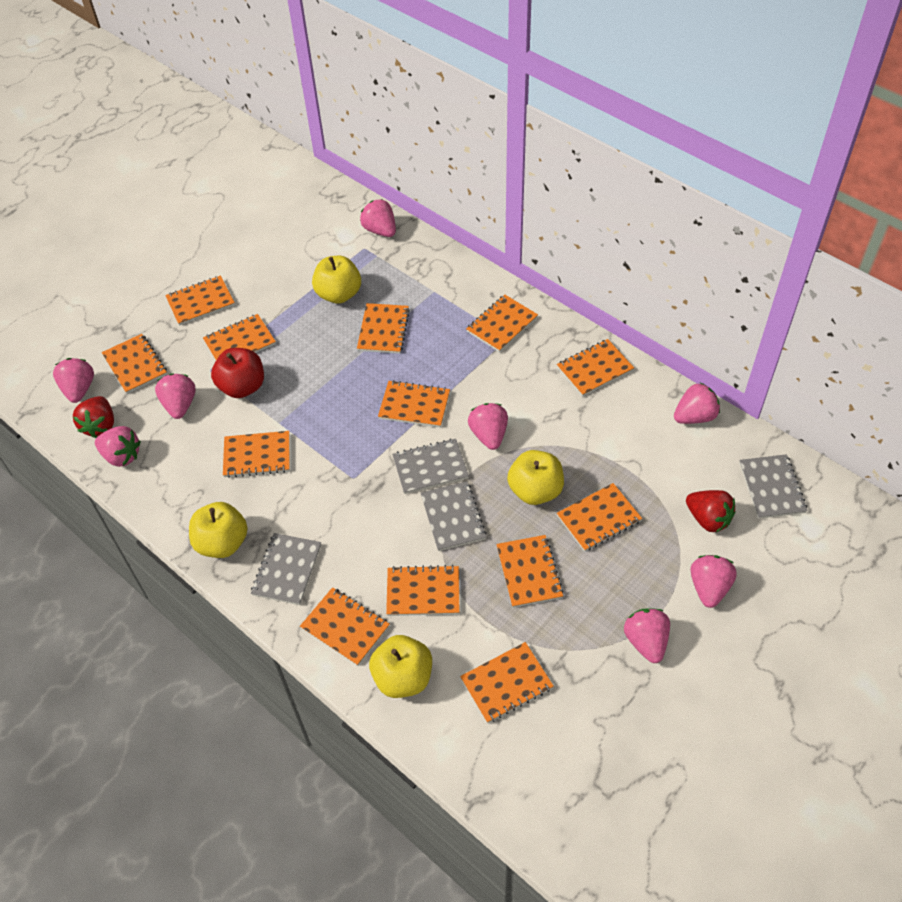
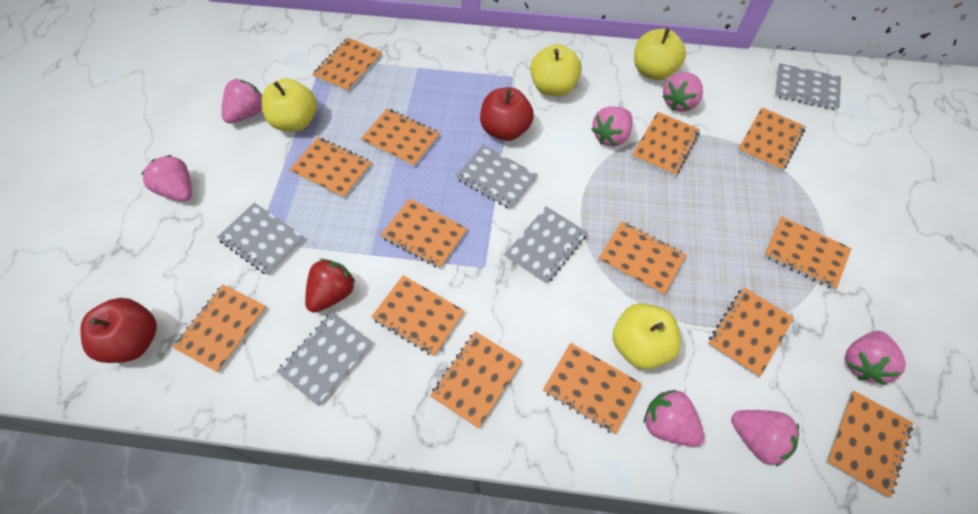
grey notebook: 4 -> 5
orange notebook: 13 -> 14
pink strawberry: 8 -> 7
red apple: 1 -> 2
red strawberry: 2 -> 1

